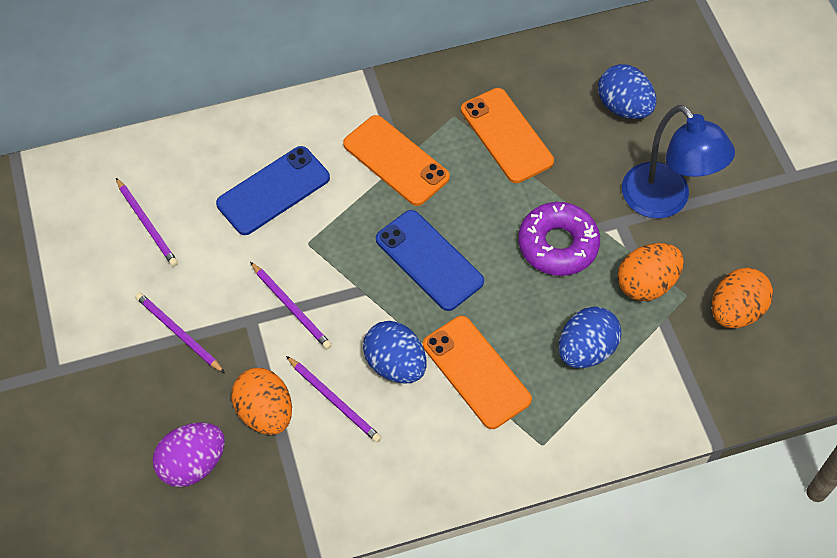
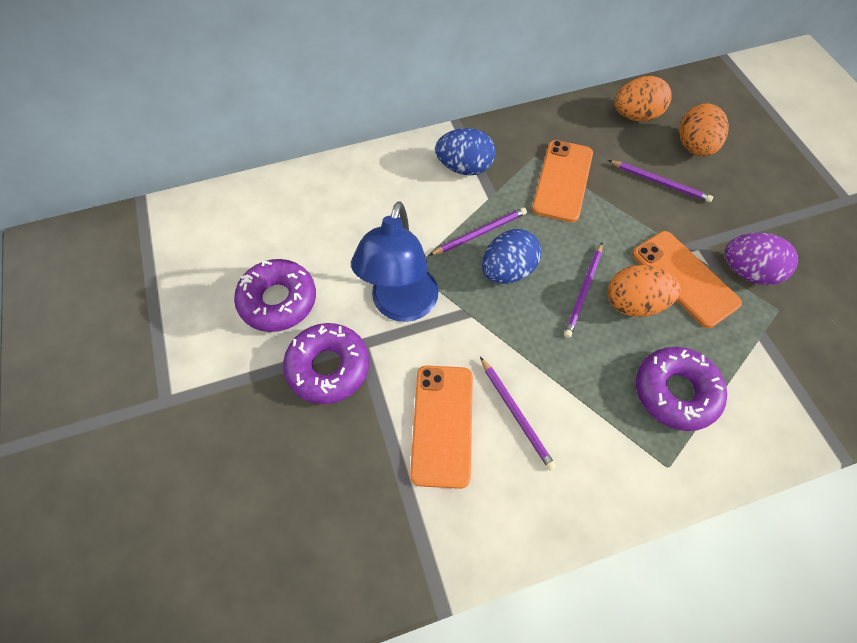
blue egg: 3 -> 2
blue phone: 2 -> 0
purple donut: 1 -> 3

